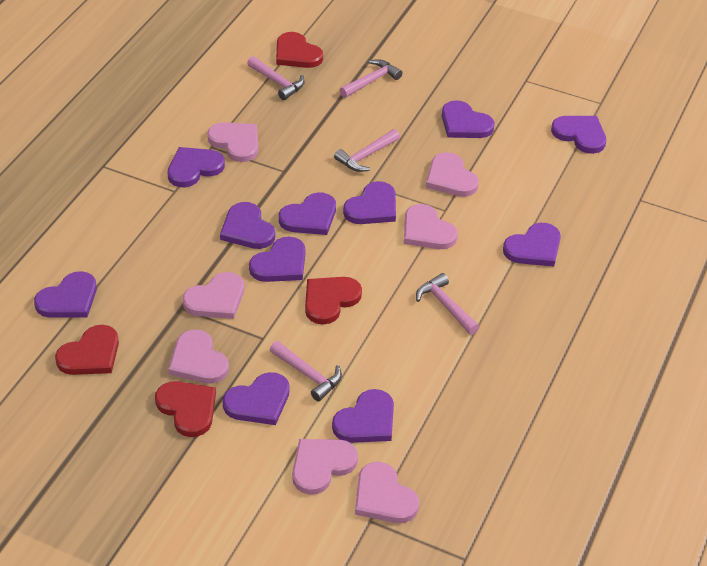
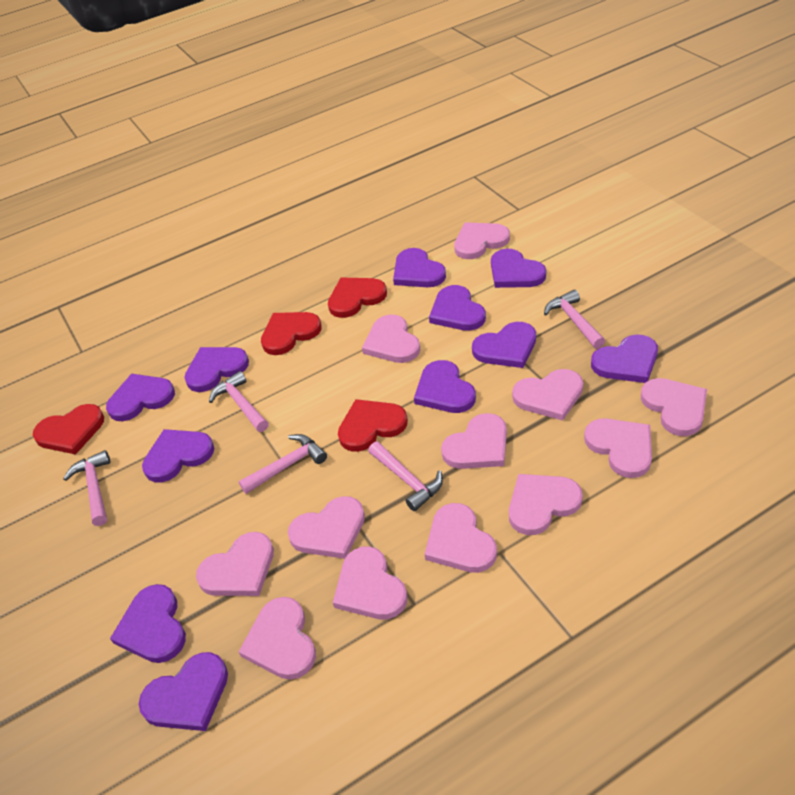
pink heart: 7 -> 12

